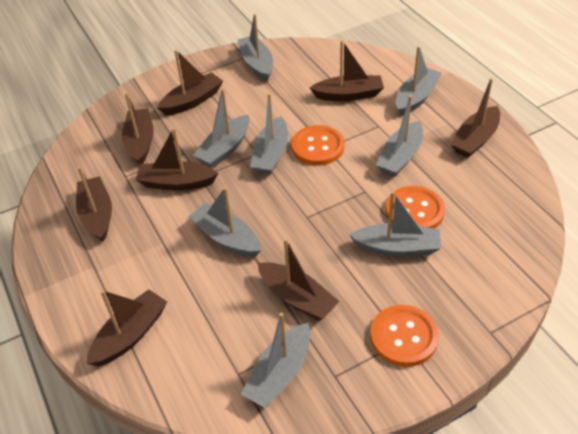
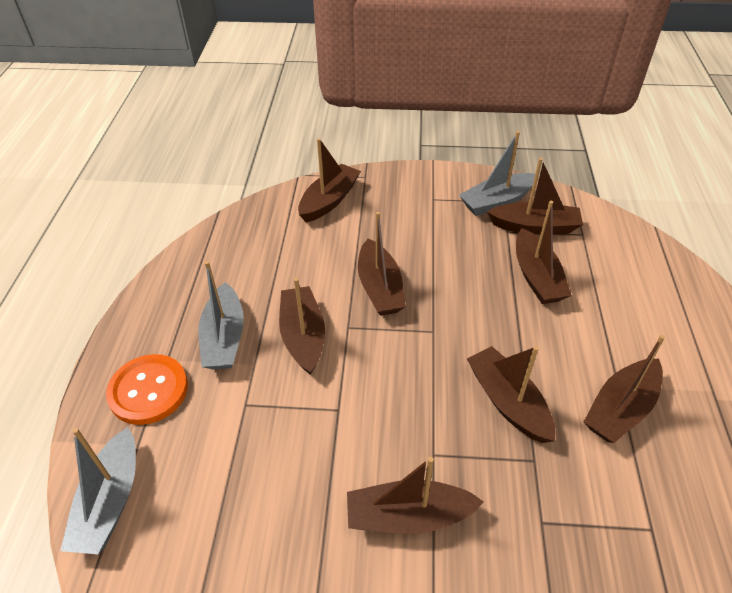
grey boat: 8 -> 3
orange button: 3 -> 1

